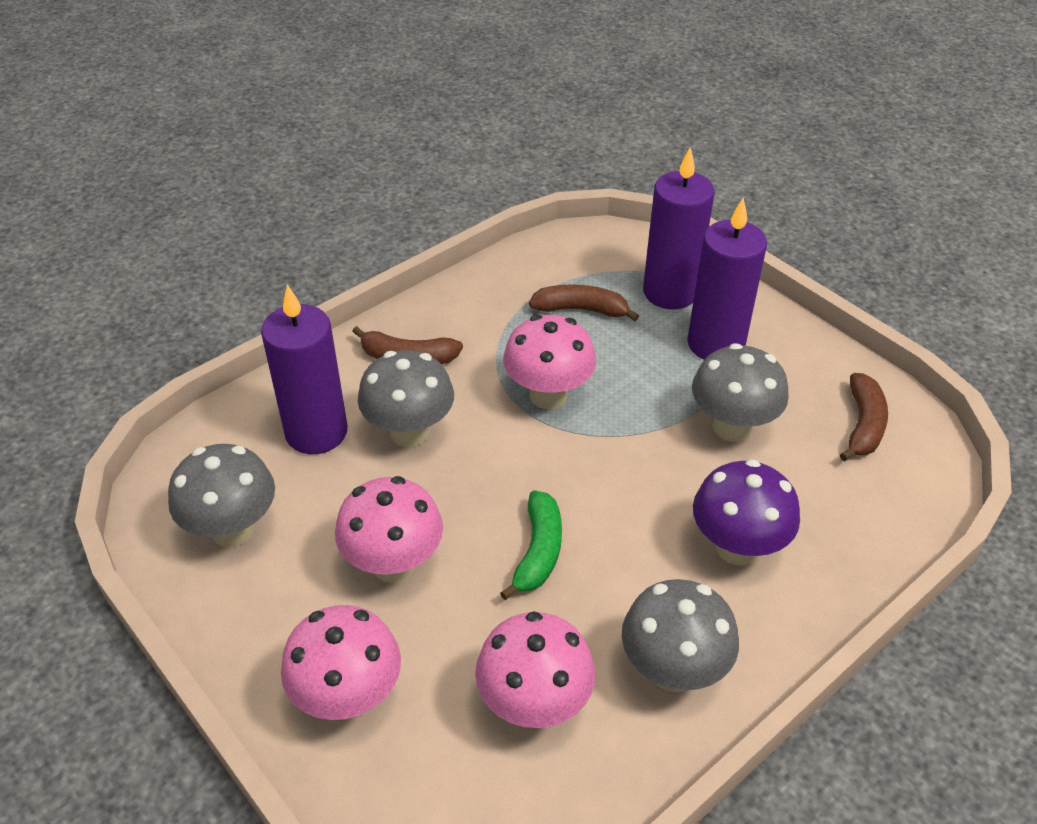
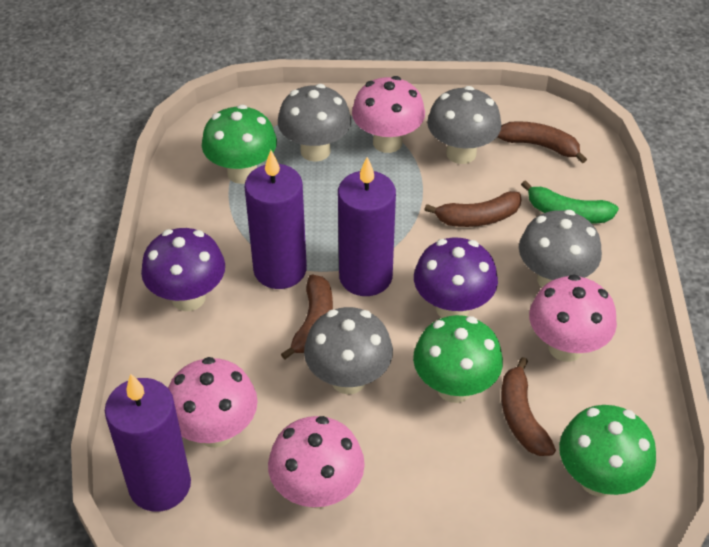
brown banana: 3 -> 4
green mushroom: 0 -> 3
purple mushroom: 1 -> 2

